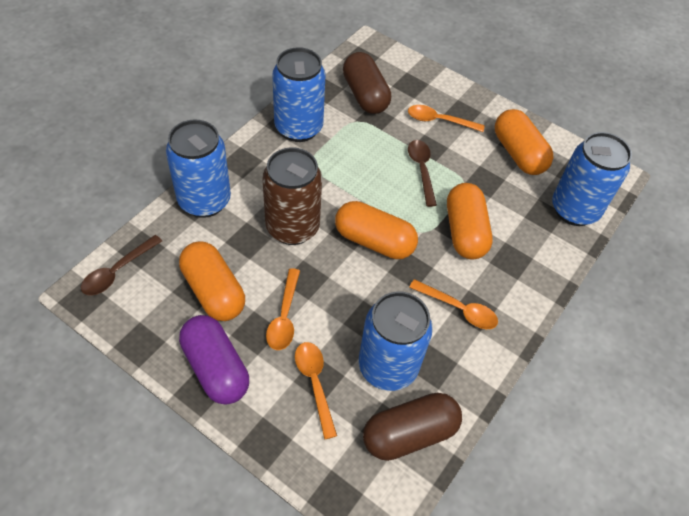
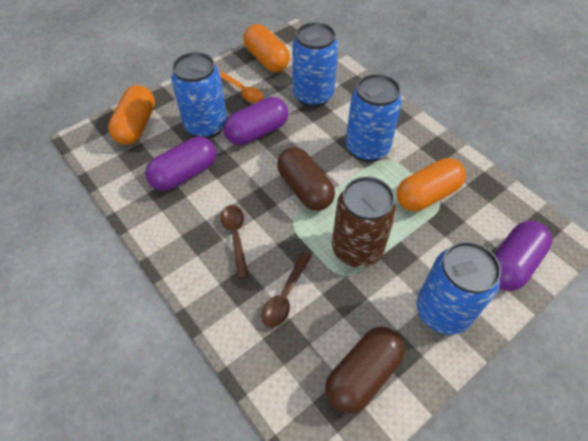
orange capsule: 4 -> 3
orange spoon: 4 -> 1
purple capsule: 1 -> 3

